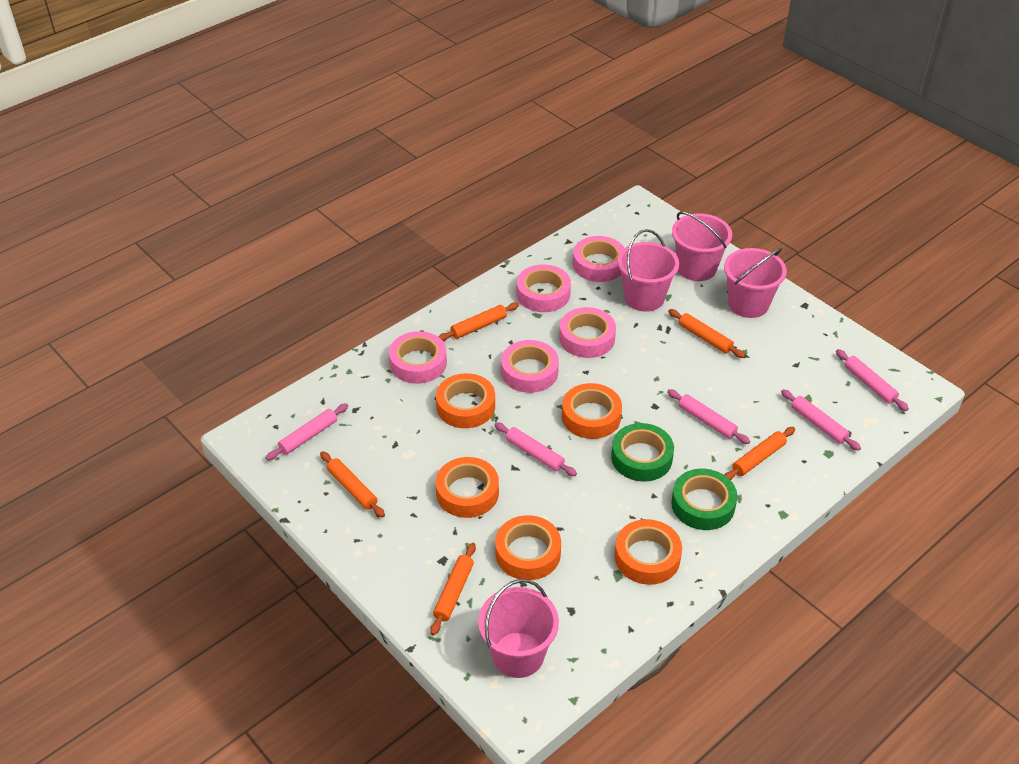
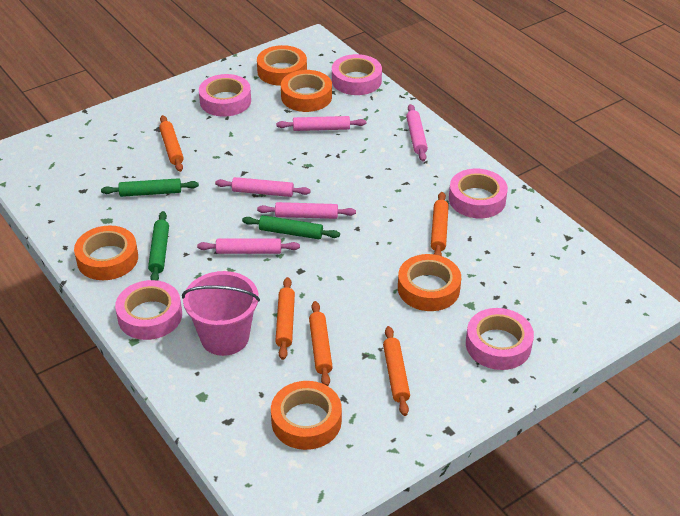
green rolling pin: 0 -> 3
green tape: 2 -> 0
pink bucket: 4 -> 1

